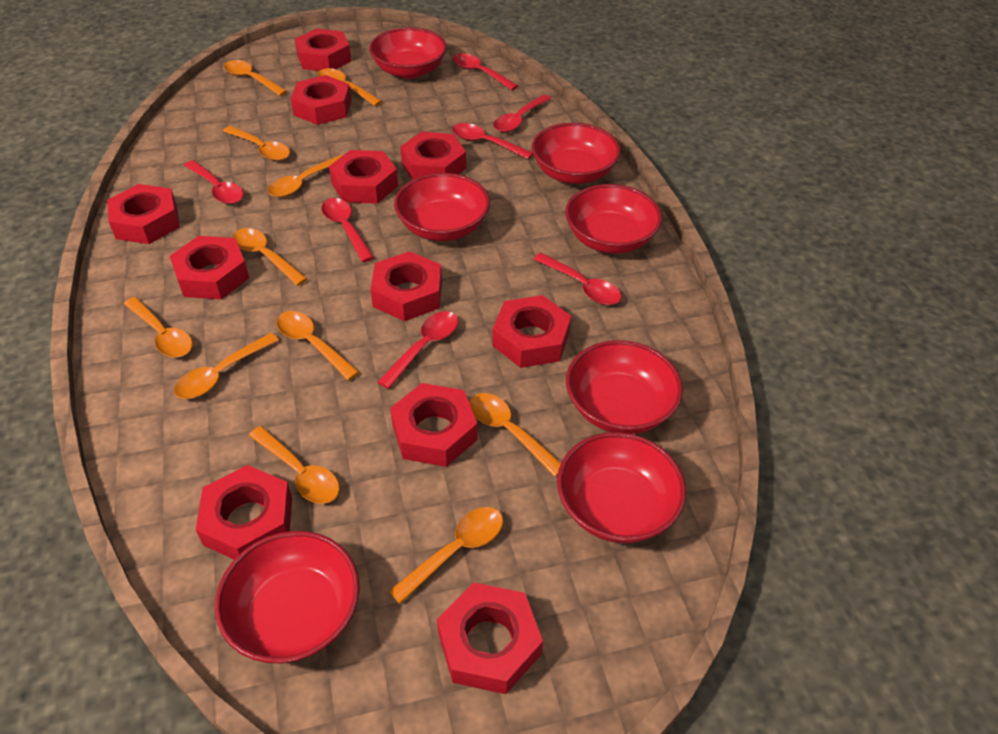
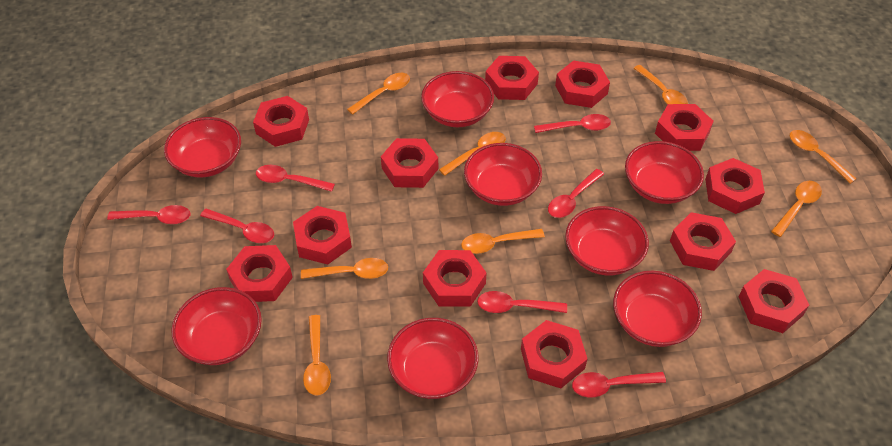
orange spoon: 11 -> 8
red bowl: 7 -> 8
red nut: 11 -> 12

